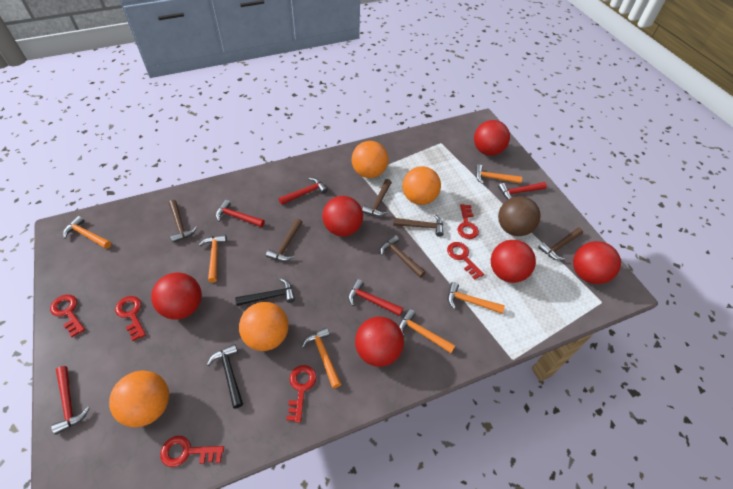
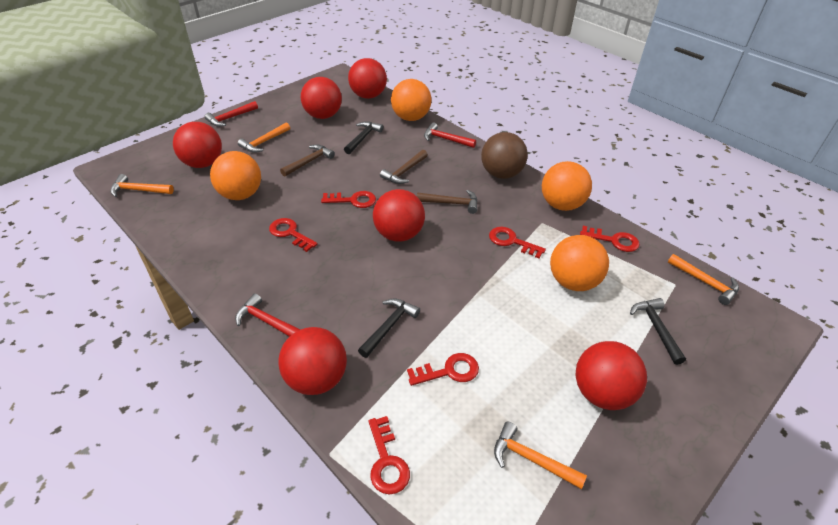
black hammer: 2 -> 3
brown hammer: 6 -> 3
orange hammer: 6 -> 4
red hammer: 5 -> 3

